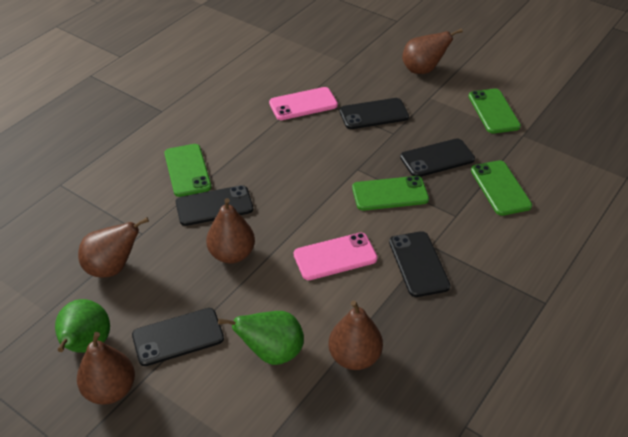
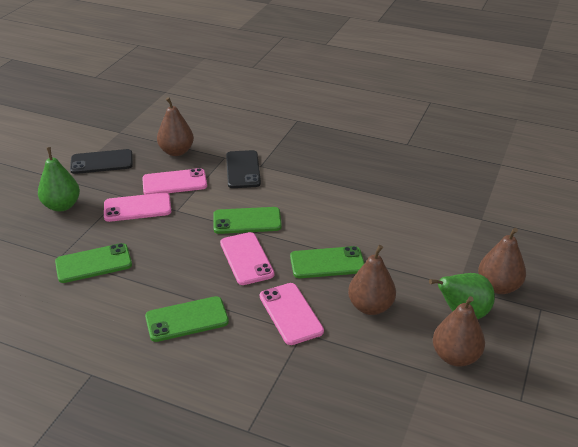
black phone: 5 -> 2
brown pear: 5 -> 4
pink phone: 2 -> 4

